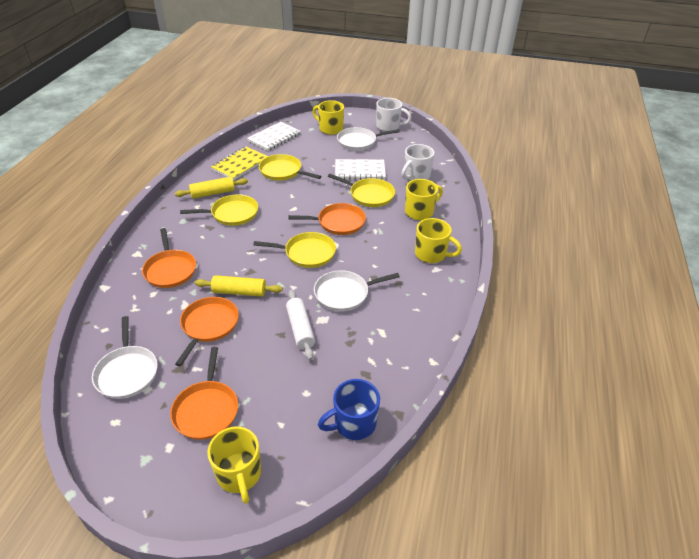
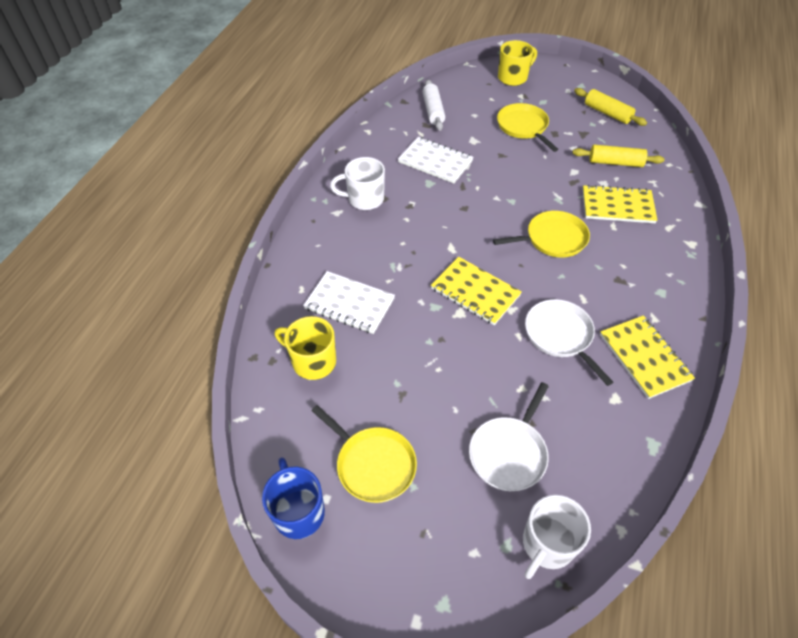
orange pan: 4 -> 0
white pan: 3 -> 2
yellow mug: 4 -> 2
yellow notebook: 1 -> 3
yellow pan: 4 -> 3

